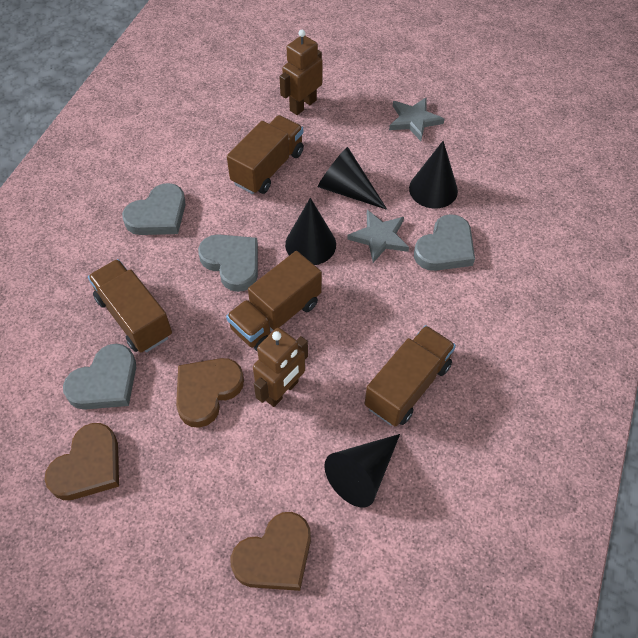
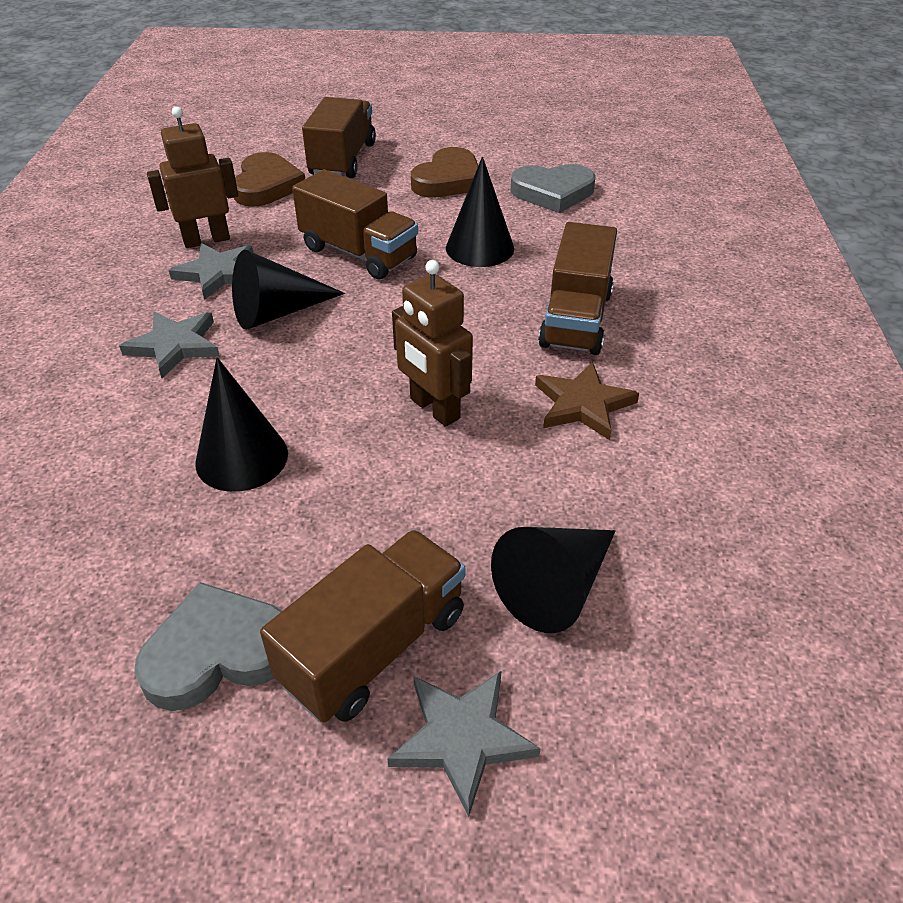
brown heart: 3 -> 2
brown star: 0 -> 1
grey heart: 4 -> 2
grey star: 2 -> 3

